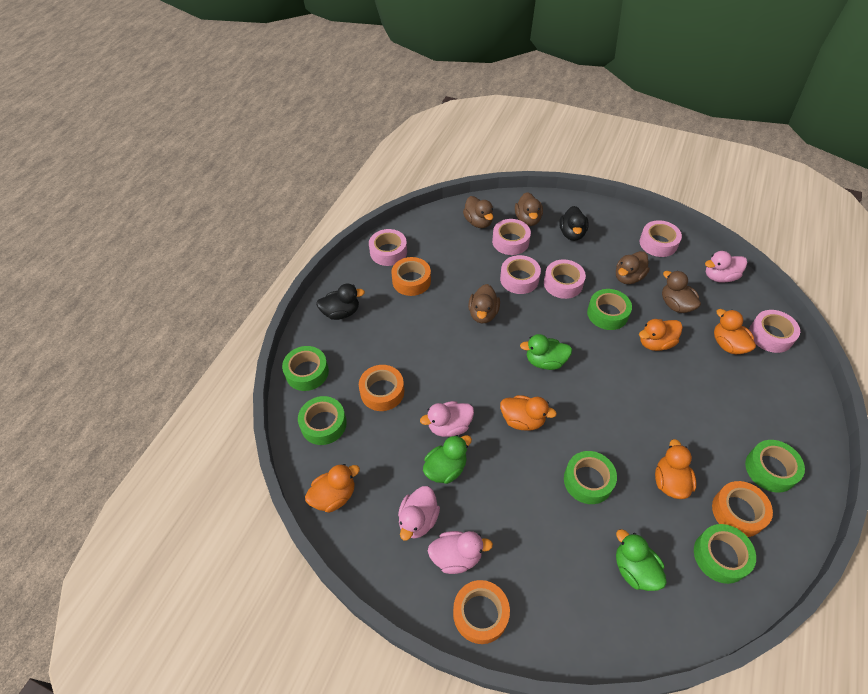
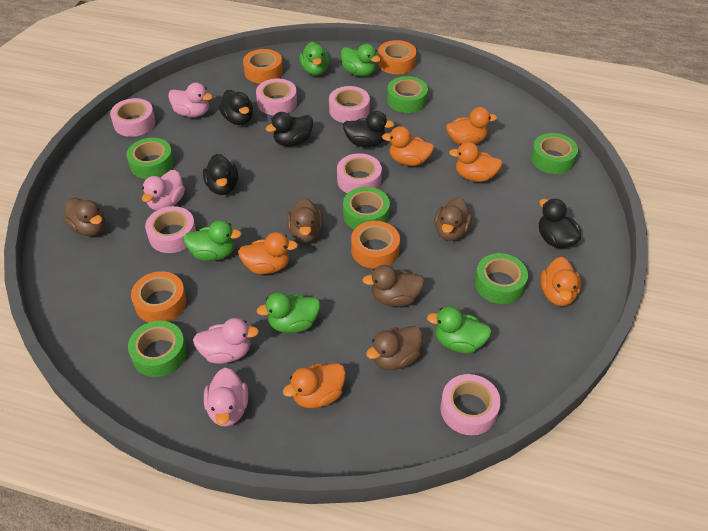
black duck: 2 -> 5
green duck: 3 -> 5
orange duck: 5 -> 6

